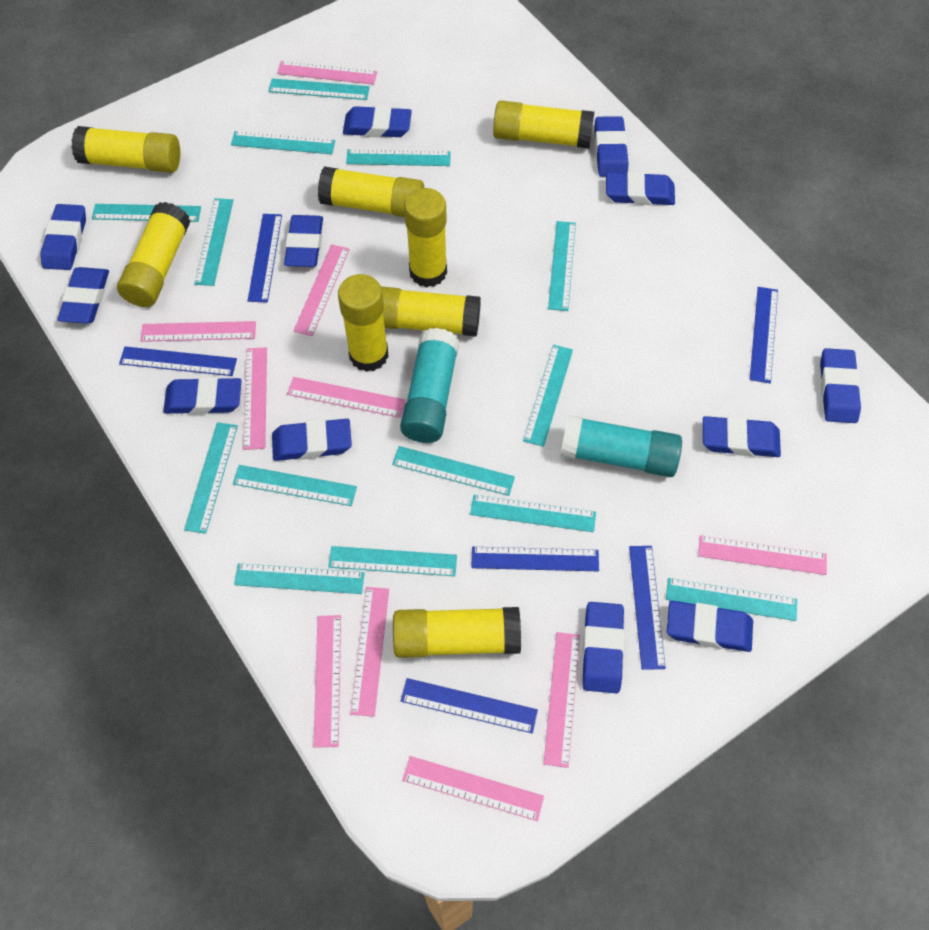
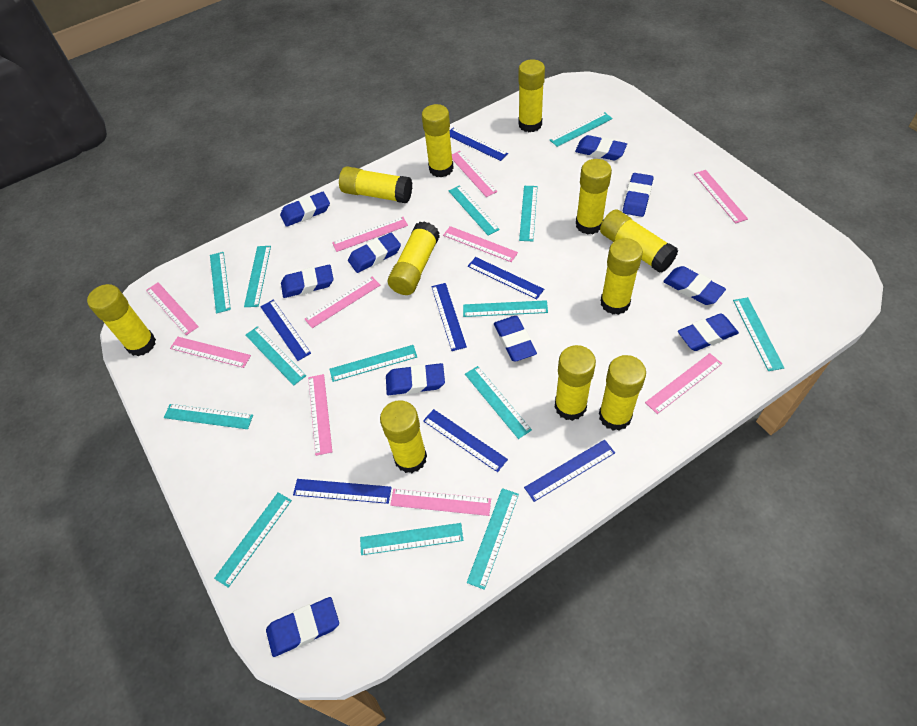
blue eraser: 12 -> 10
blue ruler: 6 -> 7
turquoise glue stick: 2 -> 0
yellow glue stick: 8 -> 11

